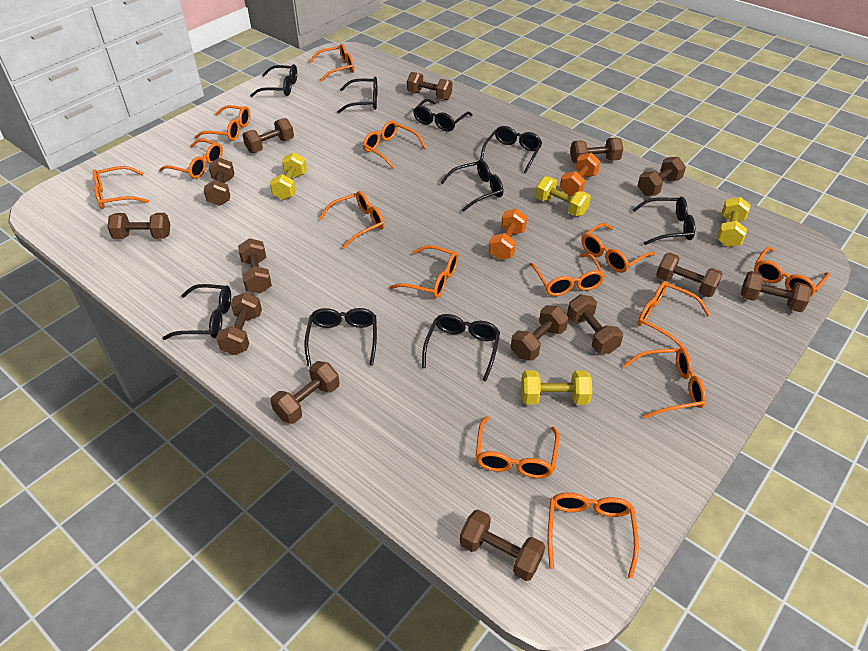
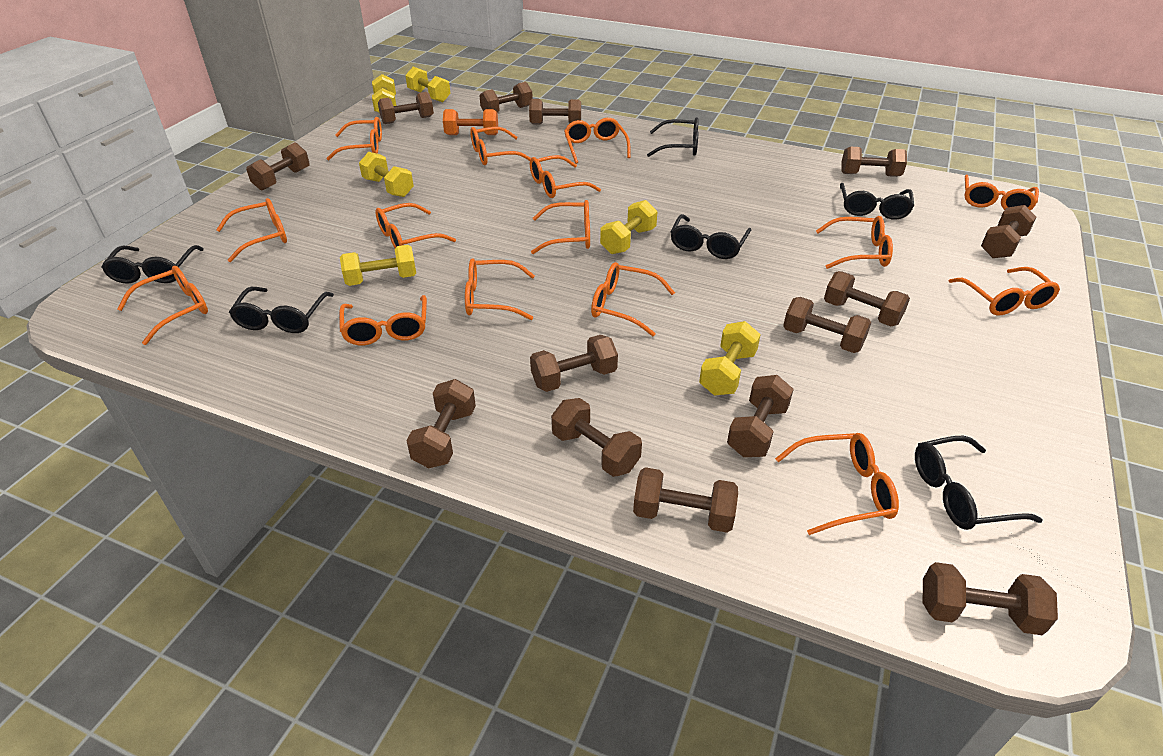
black glasses: 9 -> 6
orange dumbbell: 2 -> 1
orange glasses: 14 -> 15
yellow dumbbell: 4 -> 6

